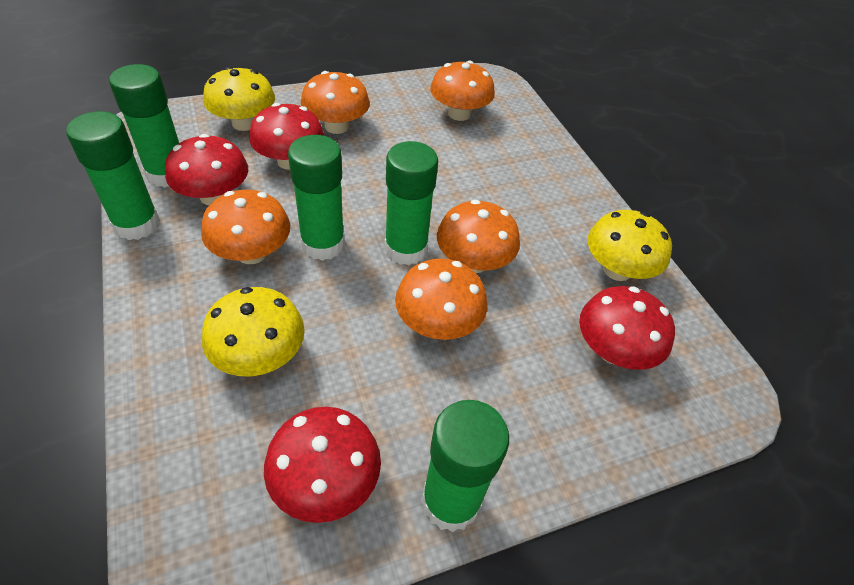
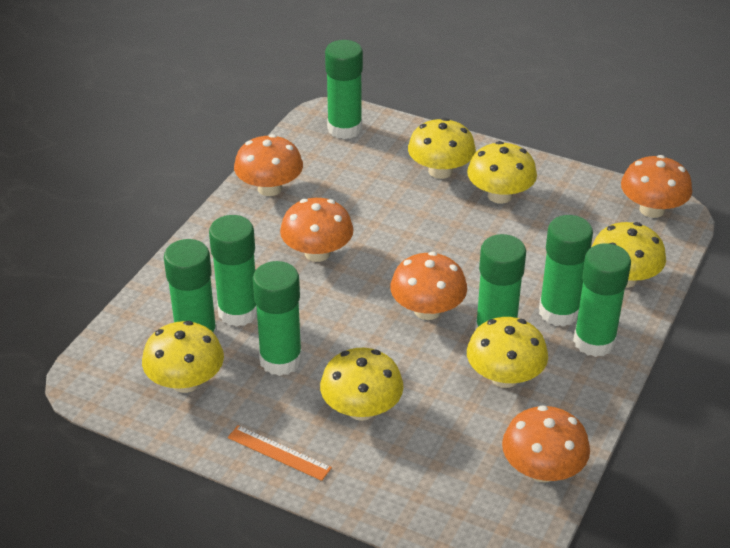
green glue stick: 5 -> 7
orange ruler: 0 -> 1
red mushroom: 4 -> 0
yellow mushroom: 3 -> 6

